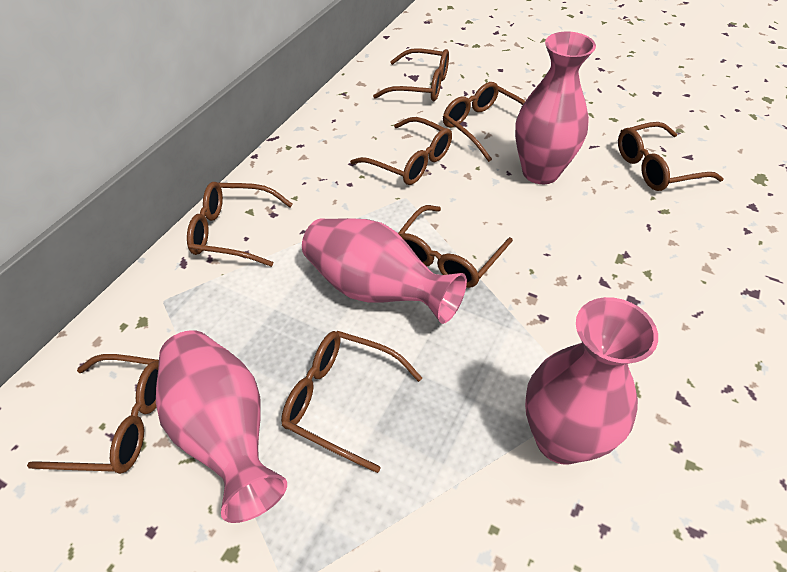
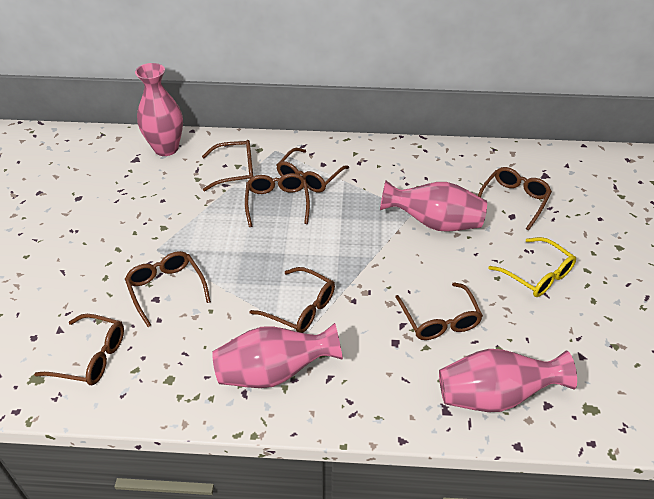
yellow glasses: 0 -> 1

